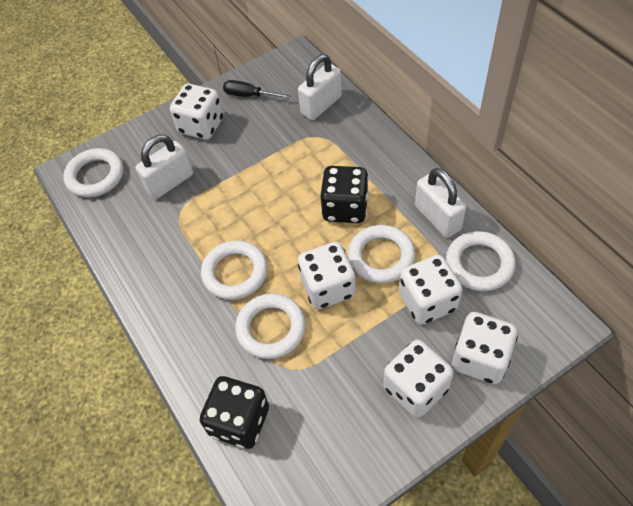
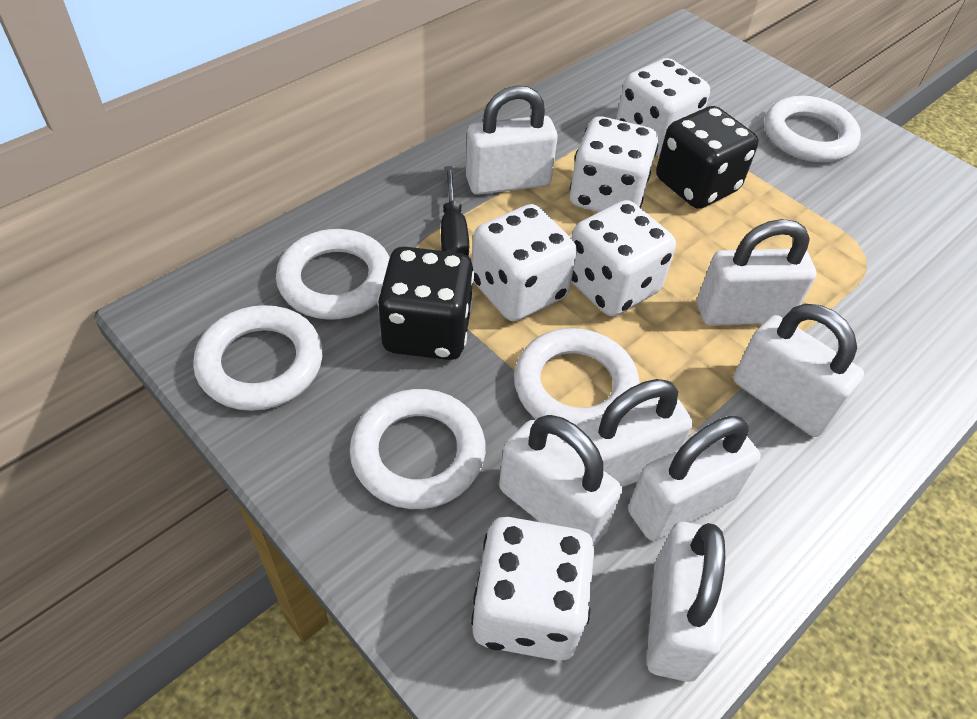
white padlock: 3 -> 7

